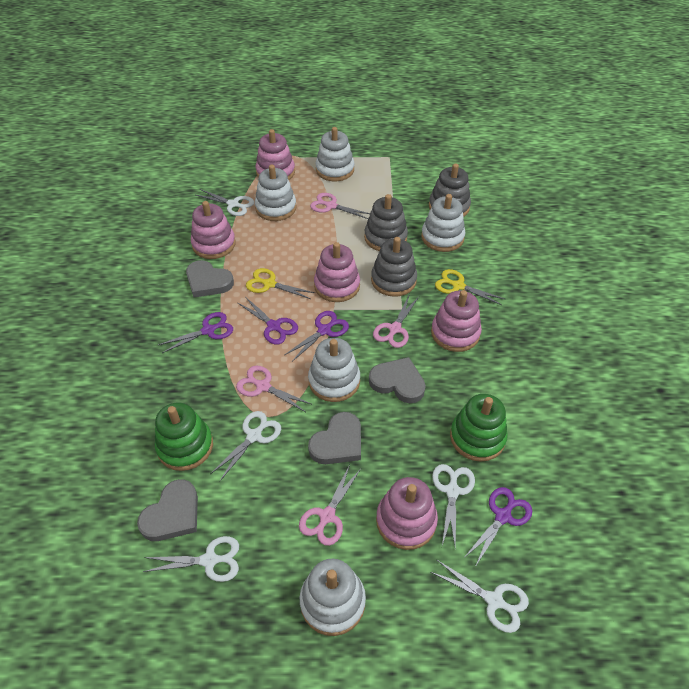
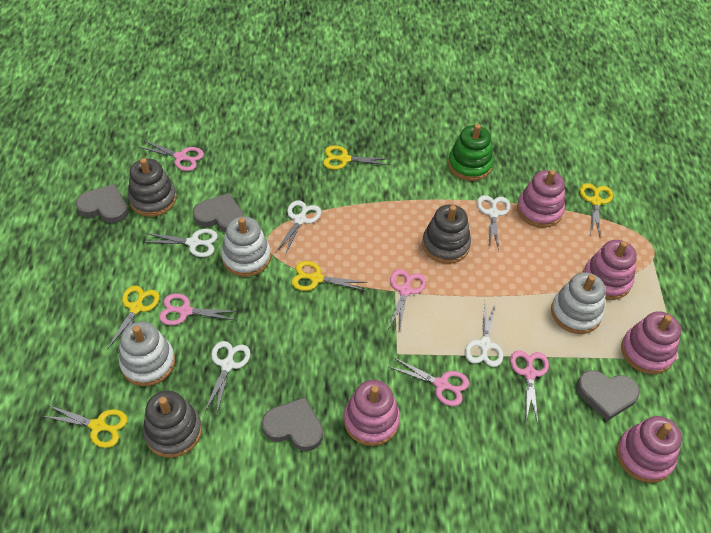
green stacking toy: 2 -> 1
pink scissors: 4 -> 5
purple scissors: 4 -> 0
white stacking toy: 5 -> 3
yellow scissors: 2 -> 5

